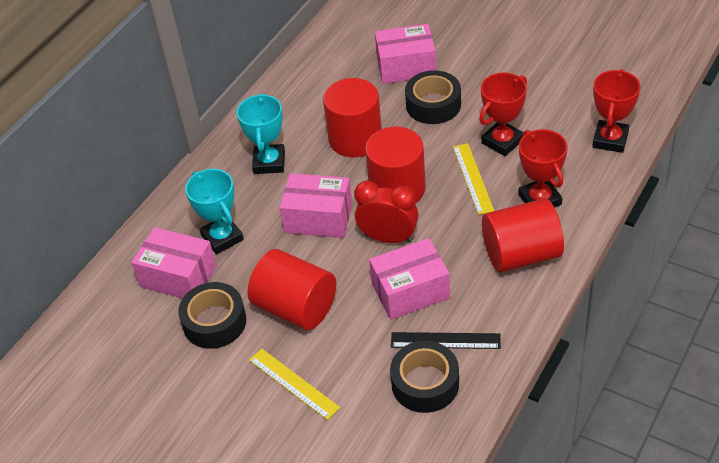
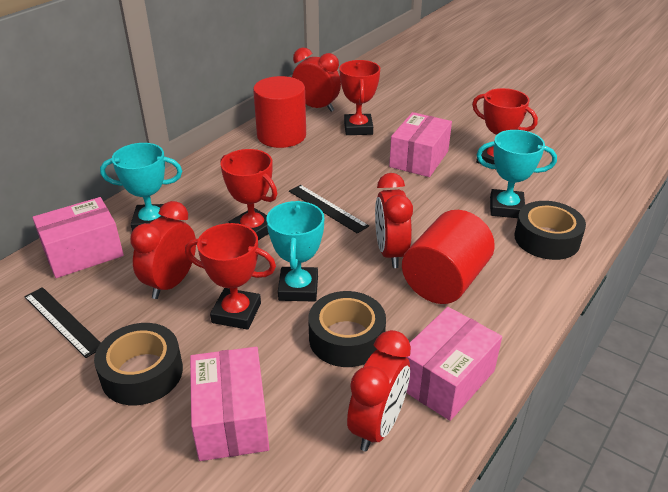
black ruler: 1 -> 2
red clock: 1 -> 4
red cylinder: 4 -> 2
red trophy: 3 -> 4
turquoise trophy: 2 -> 3
yellow ruler: 2 -> 0

